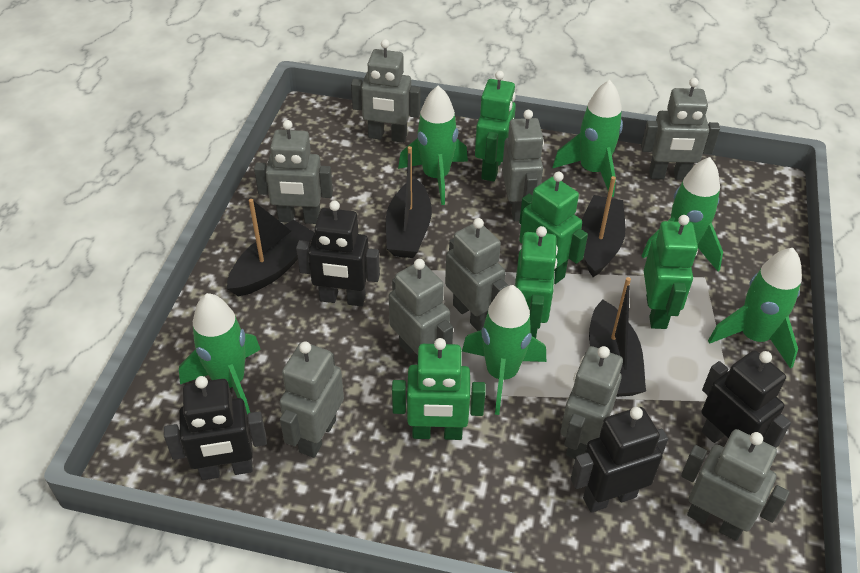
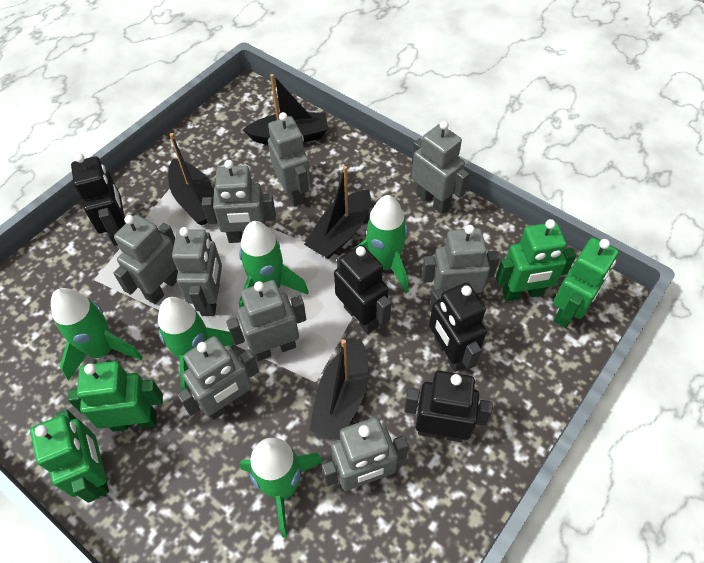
green robot: 5 -> 4
green rocket: 6 -> 5

